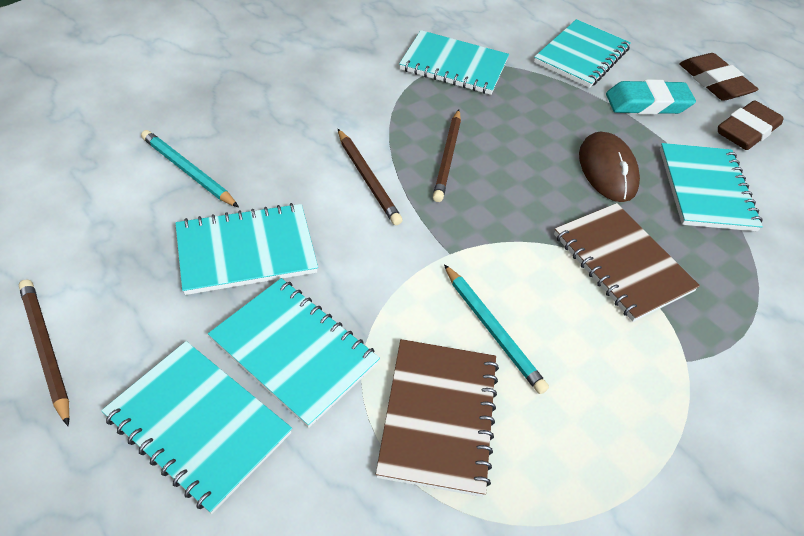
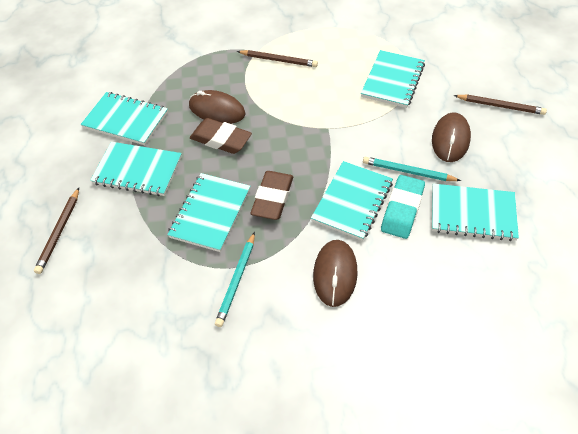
brown mouse: 1 -> 3
brown notebook: 2 -> 0

